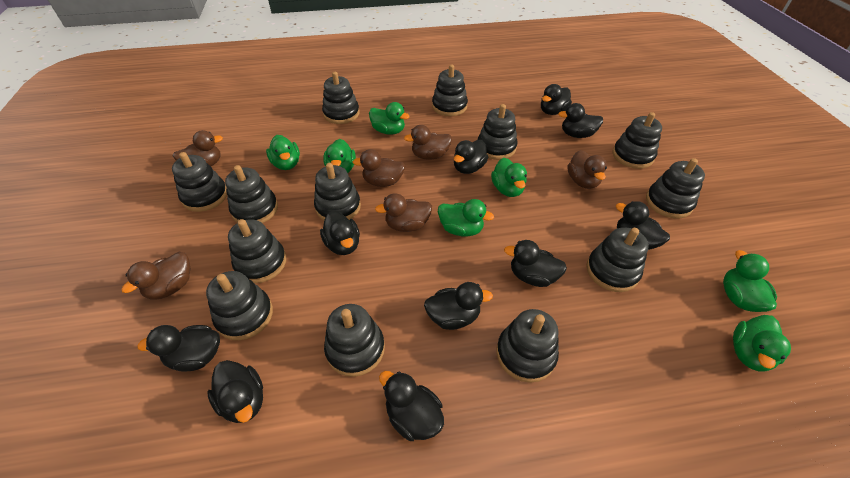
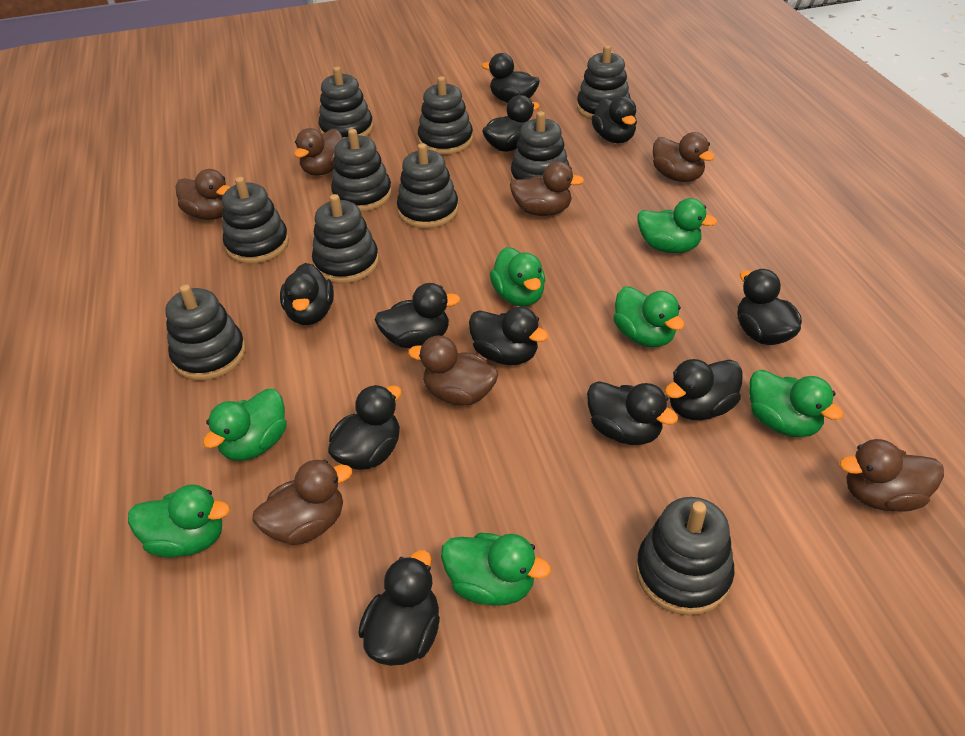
black duck: 10 -> 11
black stacking toy: 13 -> 10
brown duck: 6 -> 7

